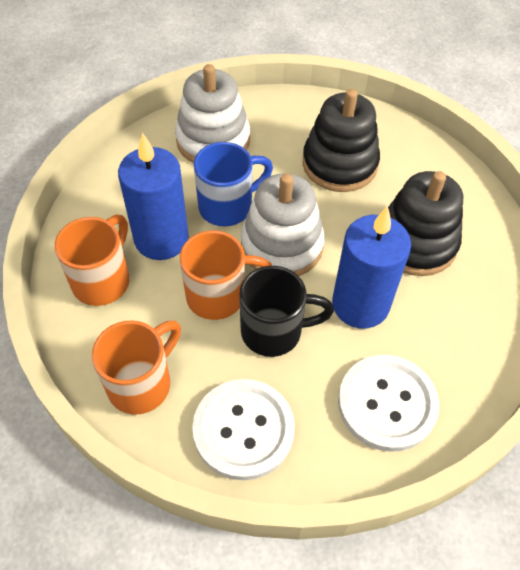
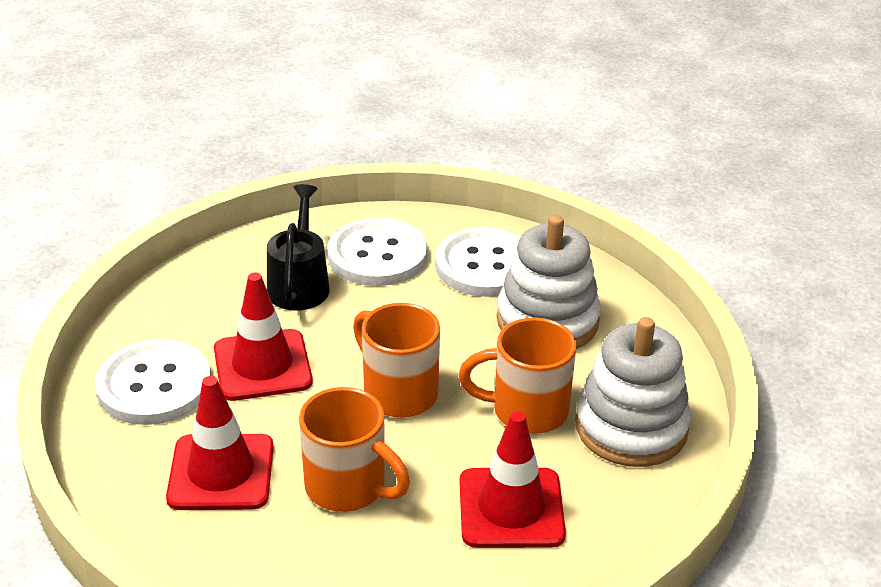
black mug: 1 -> 0
black stacking toy: 2 -> 0
black watering can: 0 -> 1
blue candle: 2 -> 0
blue mug: 1 -> 0
red traffic cone: 0 -> 3
white button: 2 -> 3

